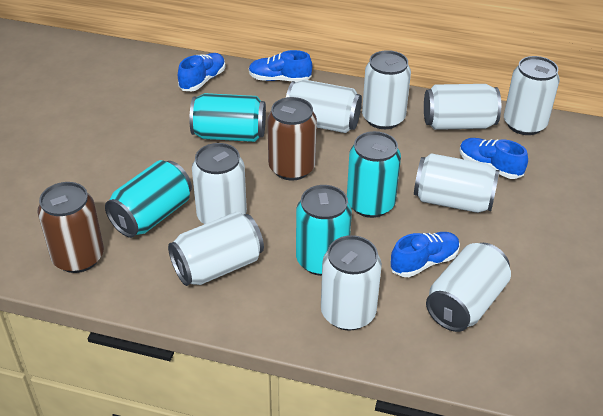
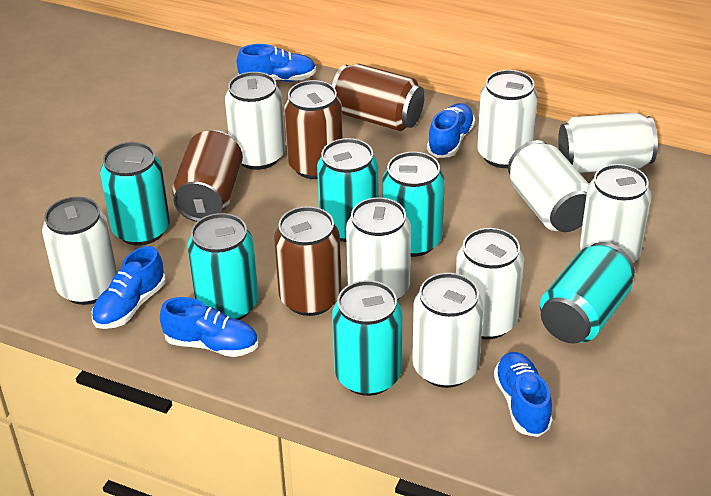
blue shoe: 4 -> 5
brown can: 2 -> 4
turquoise can: 4 -> 6

